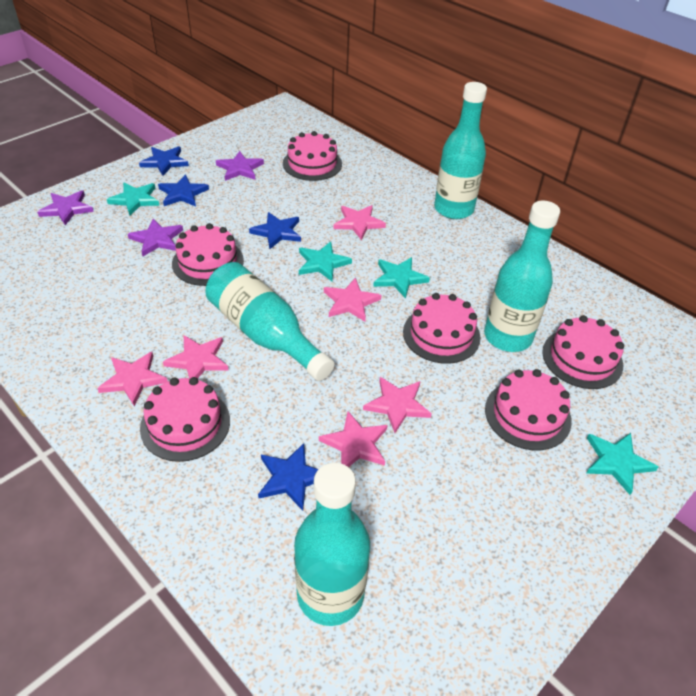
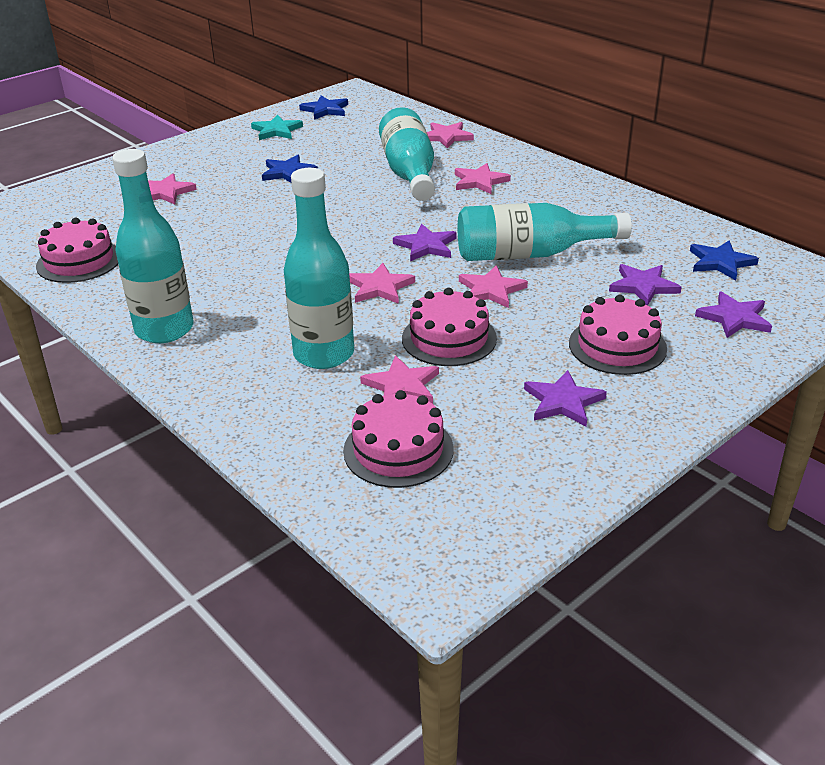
blue star: 4 -> 3
pink cake: 6 -> 4
purple star: 3 -> 4
turquoise star: 4 -> 1

